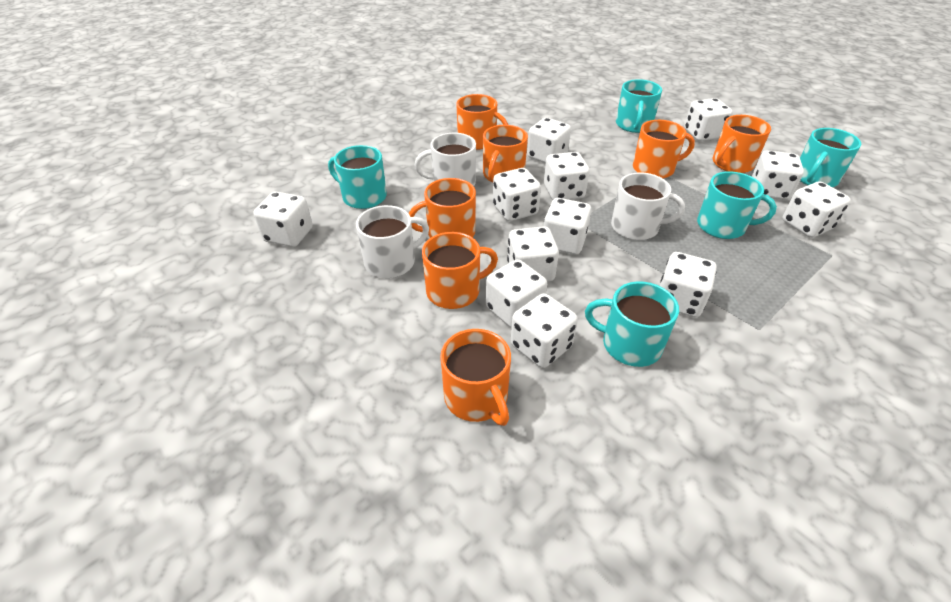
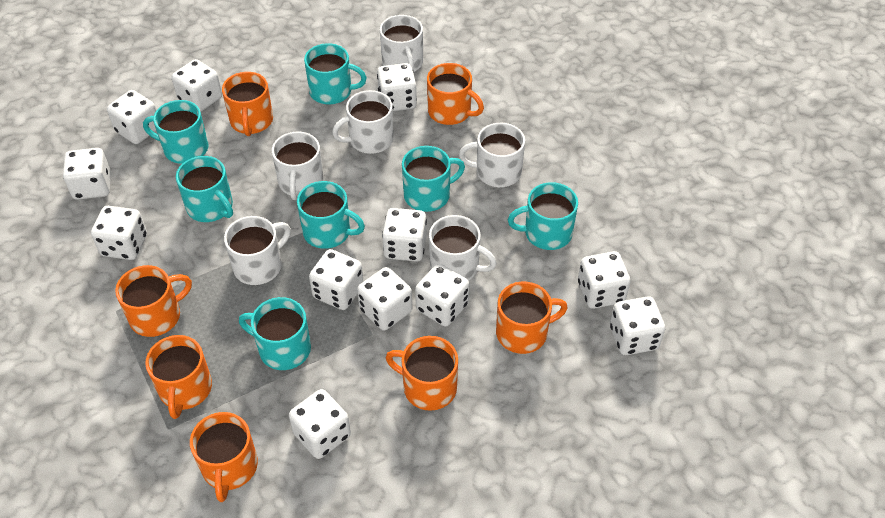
turquoise mug: 5 -> 7
white mug: 3 -> 6

